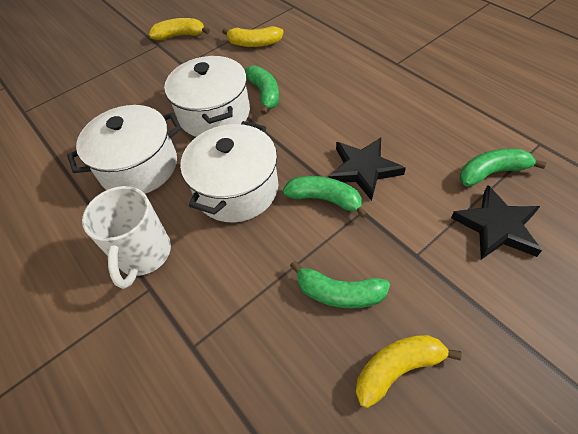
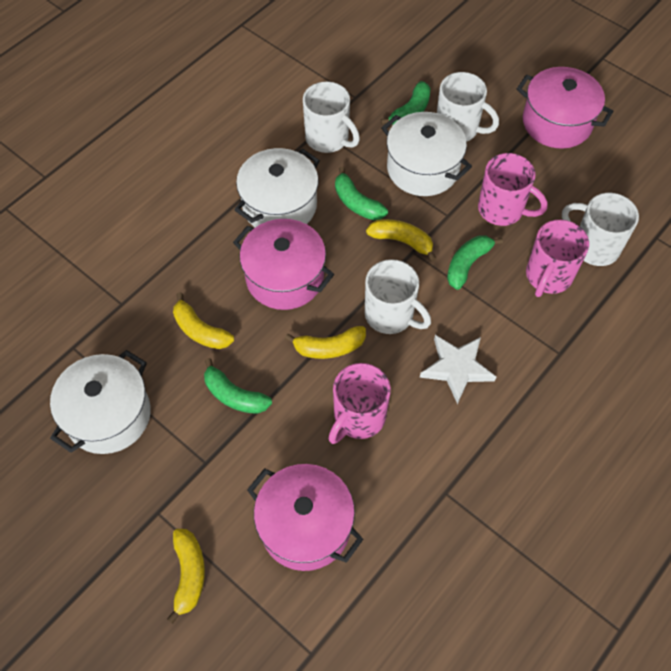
black star: 2 -> 0
pink mug: 0 -> 3
pink pot: 0 -> 3
white mug: 1 -> 4
white star: 0 -> 1
yellow banana: 3 -> 4

